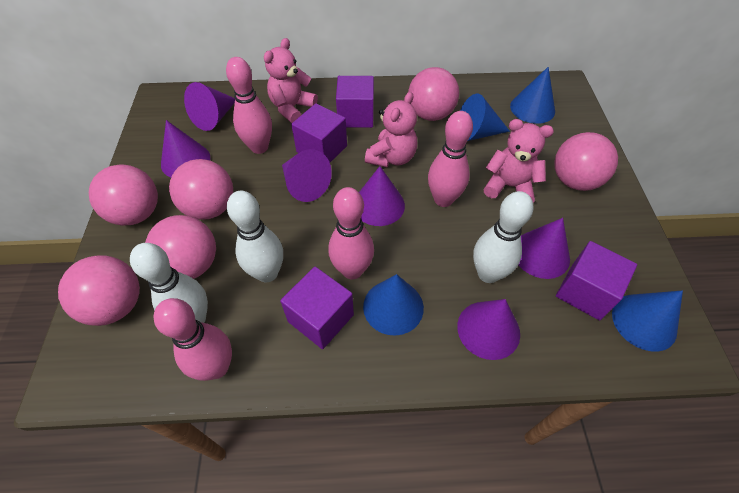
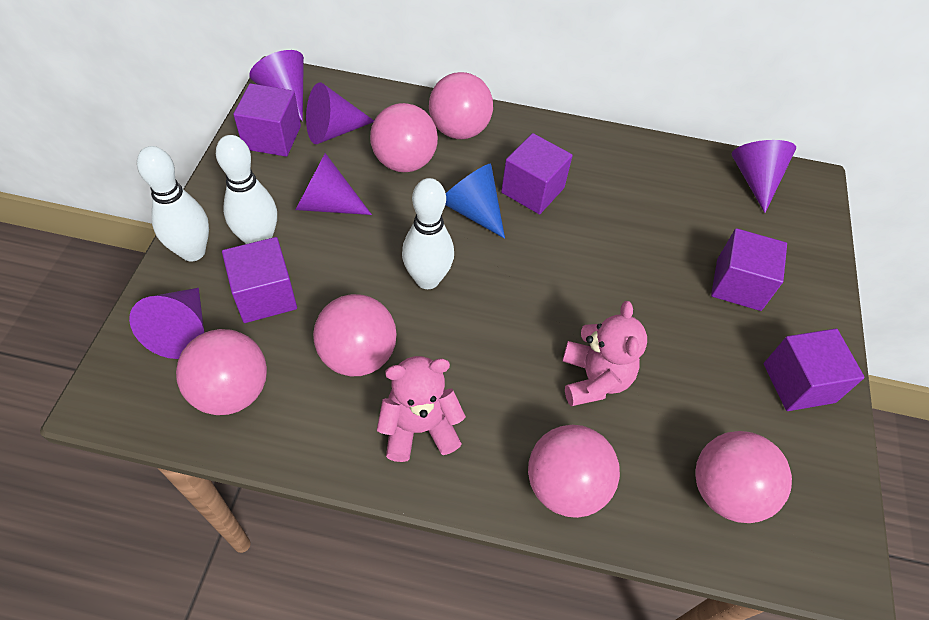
blue cone: 4 -> 1
pink bowling pin: 4 -> 0
pink teddy bear: 3 -> 2
purple cone: 6 -> 5
purple cube: 4 -> 5

